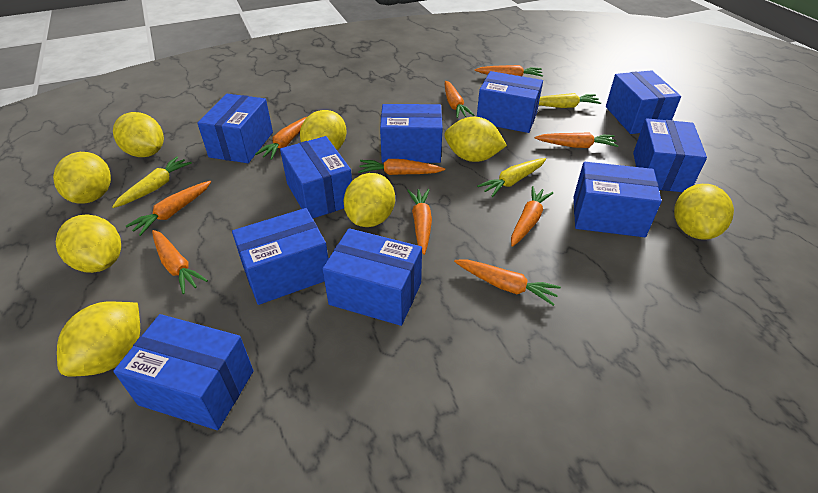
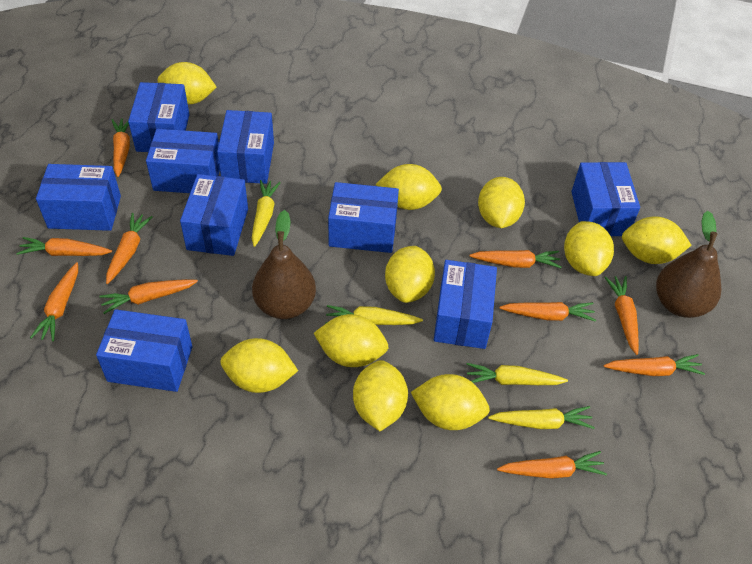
blue box: 10 -> 9
brown pear: 0 -> 2
yellow carrot: 3 -> 4
yellow lemon: 8 -> 10

